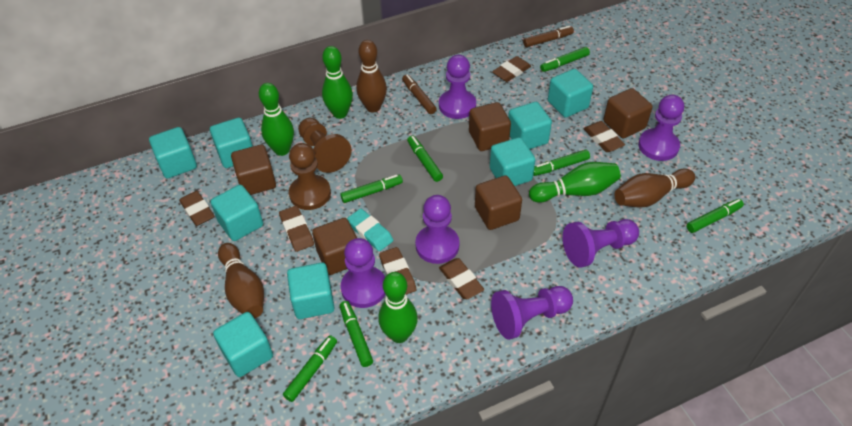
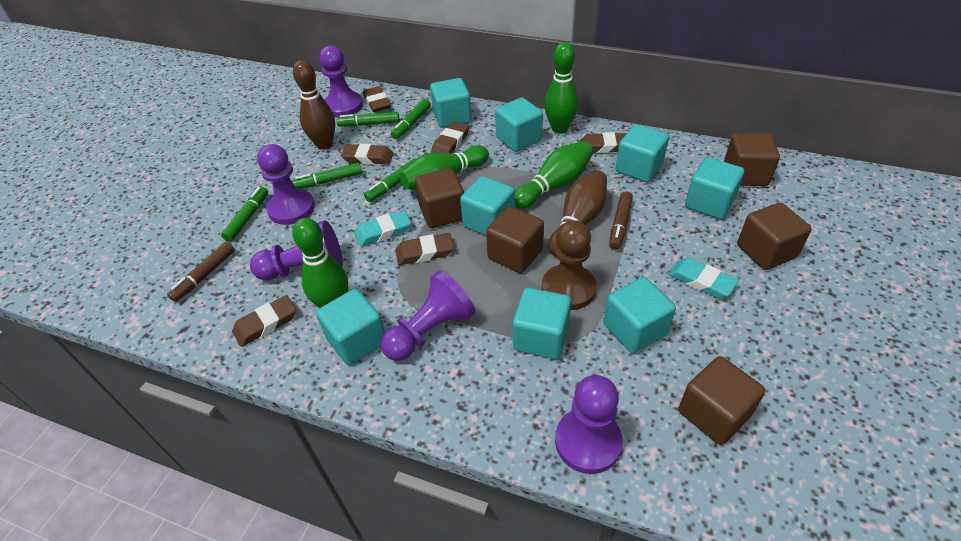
brown bowling pin: 3 -> 2
brown pawn: 2 -> 1
green marker: 7 -> 5
purple pawn: 6 -> 5
turquoise eraser: 1 -> 2

